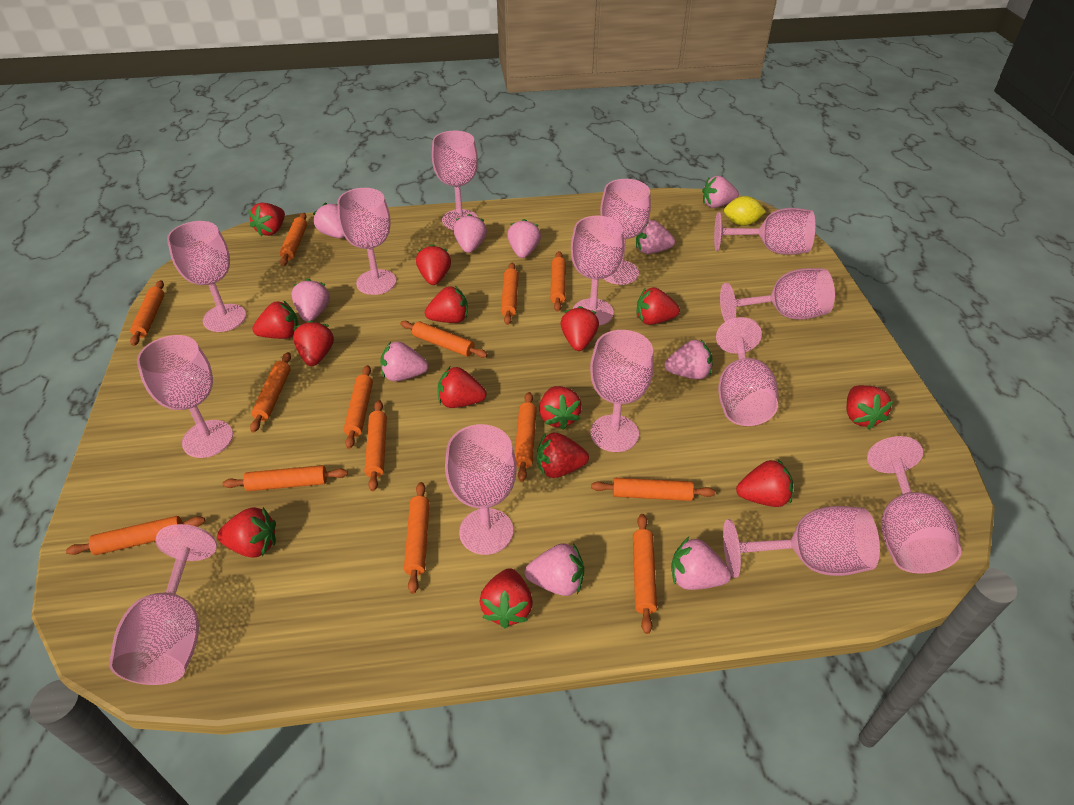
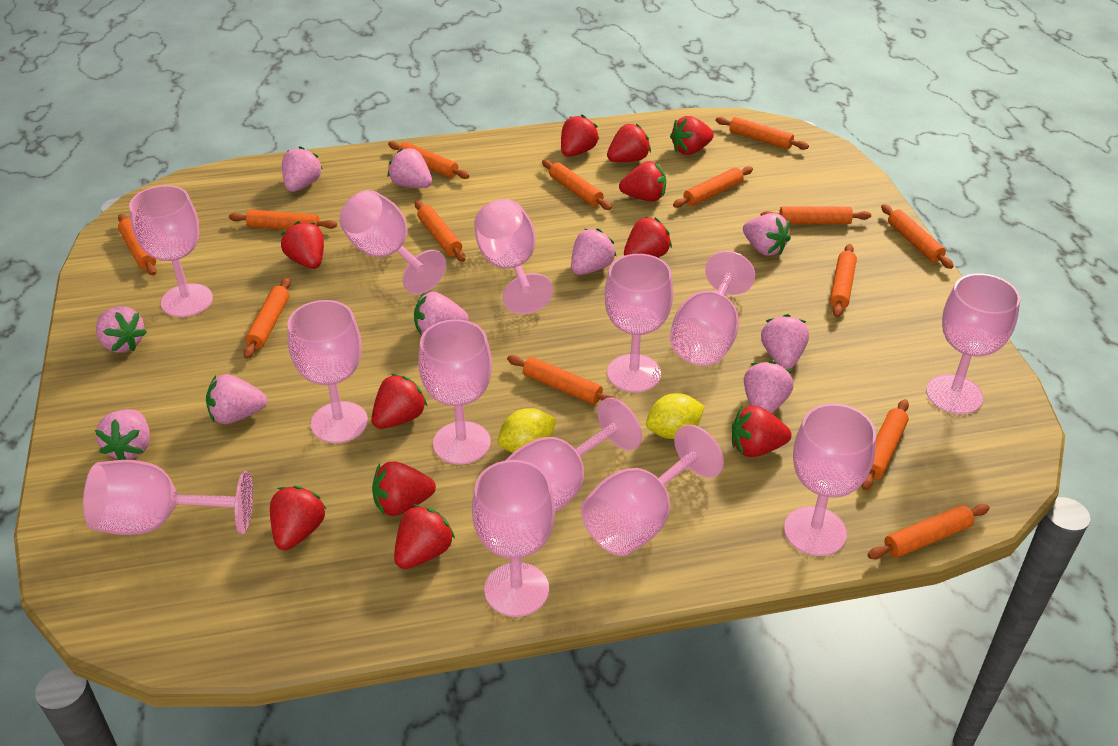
pink goblet: 14 -> 13
red strawberry: 14 -> 11
yellow lemon: 1 -> 2

